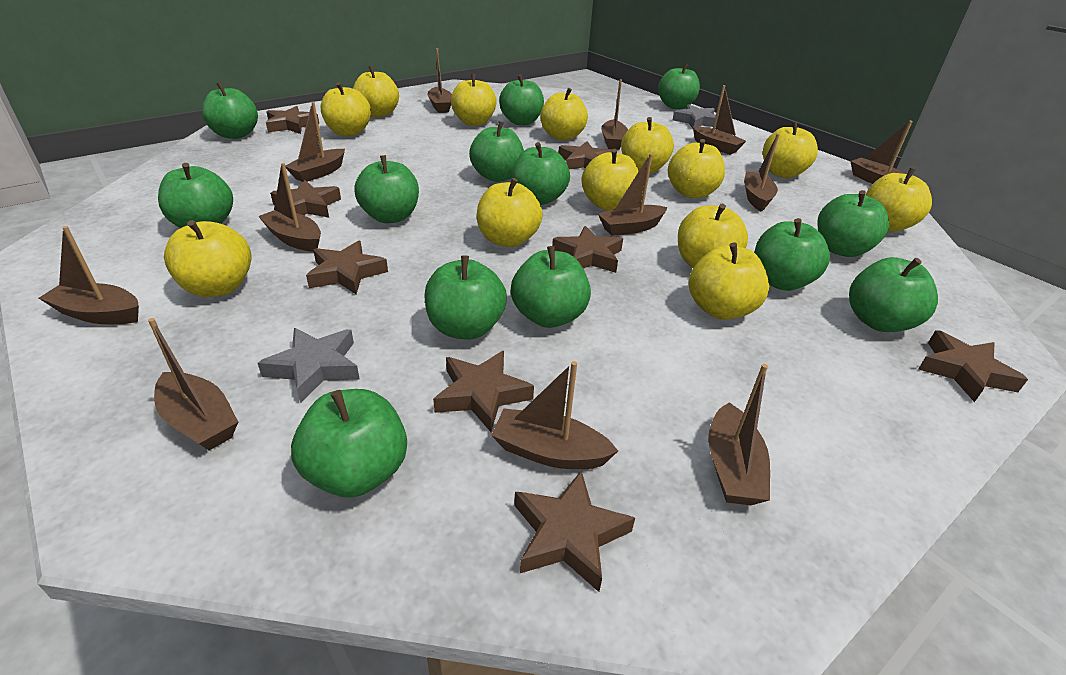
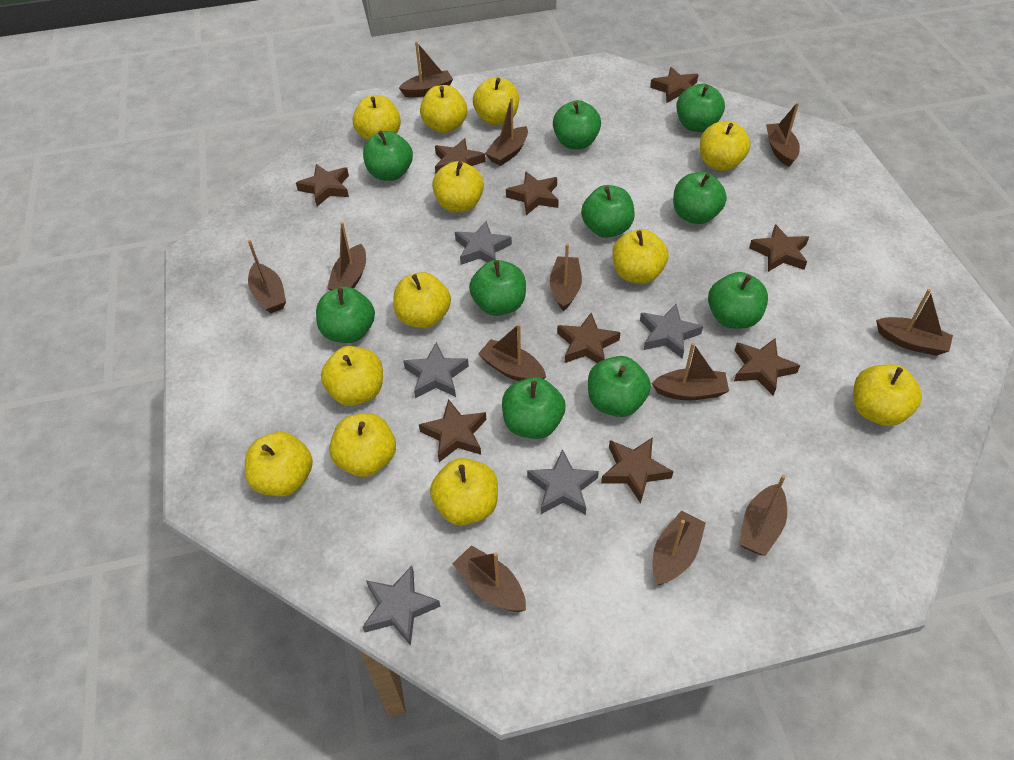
brown star: 8 -> 9
green apple: 13 -> 10
grey star: 2 -> 5
yellow apple: 13 -> 12

